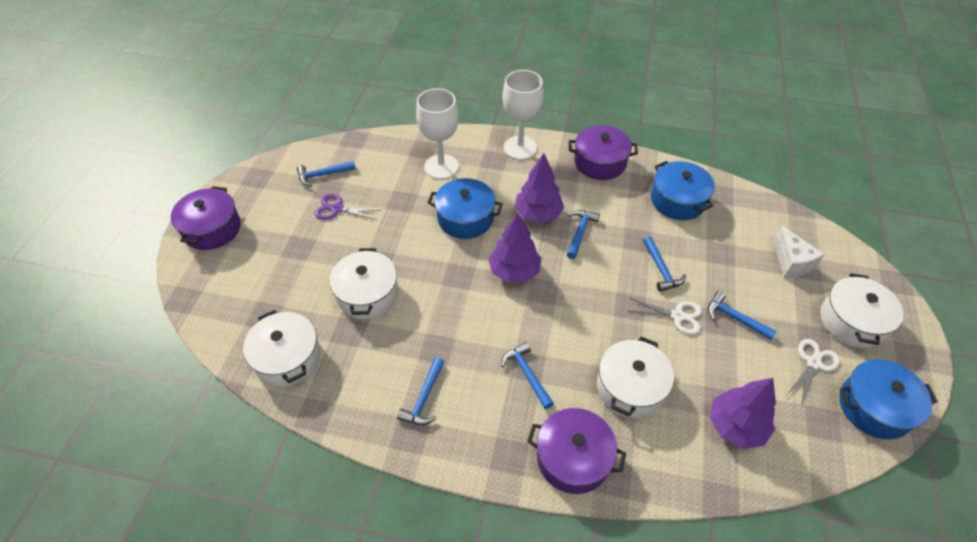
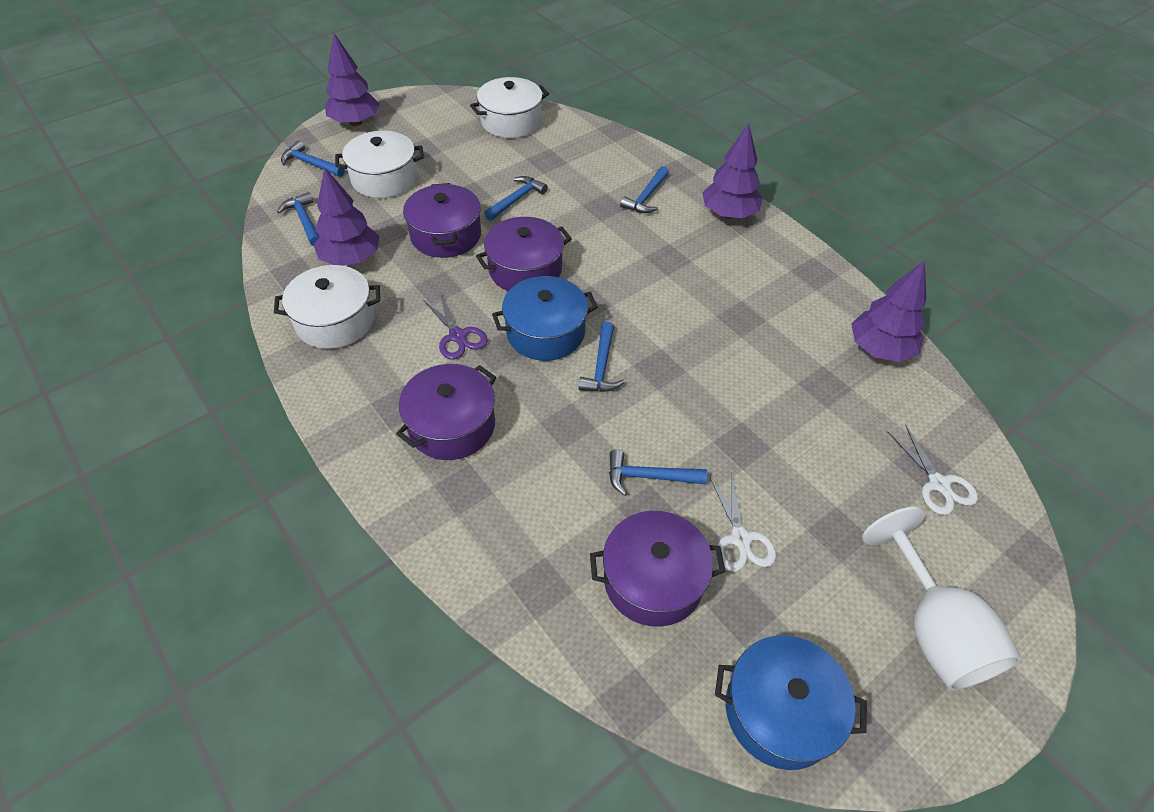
blue pot: 3 -> 2
purple pot: 3 -> 4
purple tree: 3 -> 4
white cheese: 1 -> 0
white goblet: 2 -> 1
white pot: 4 -> 3

